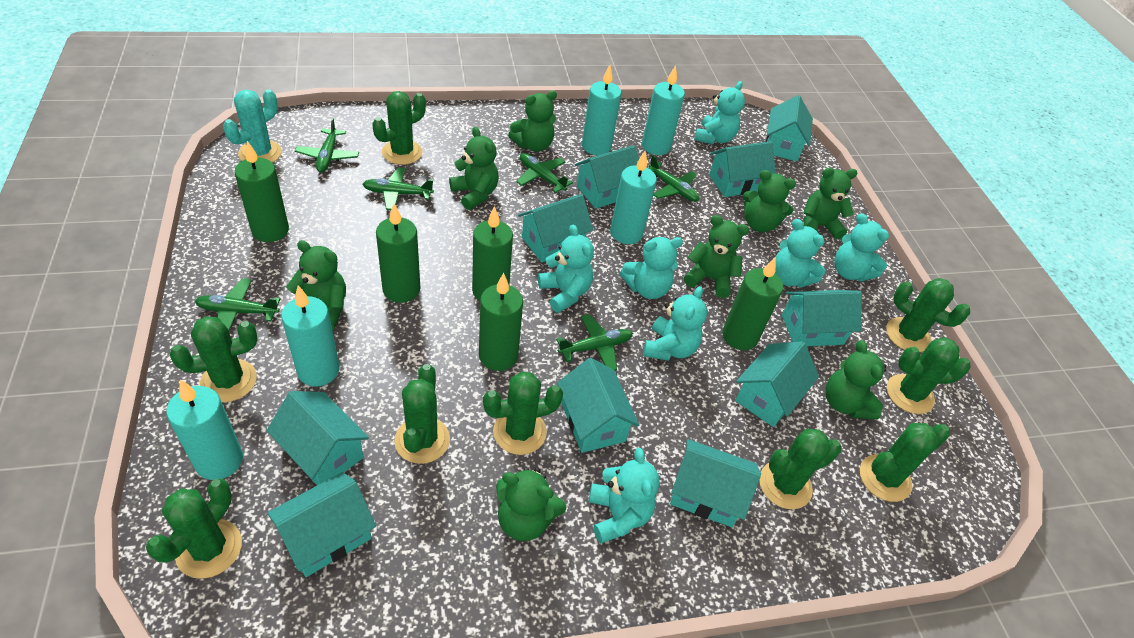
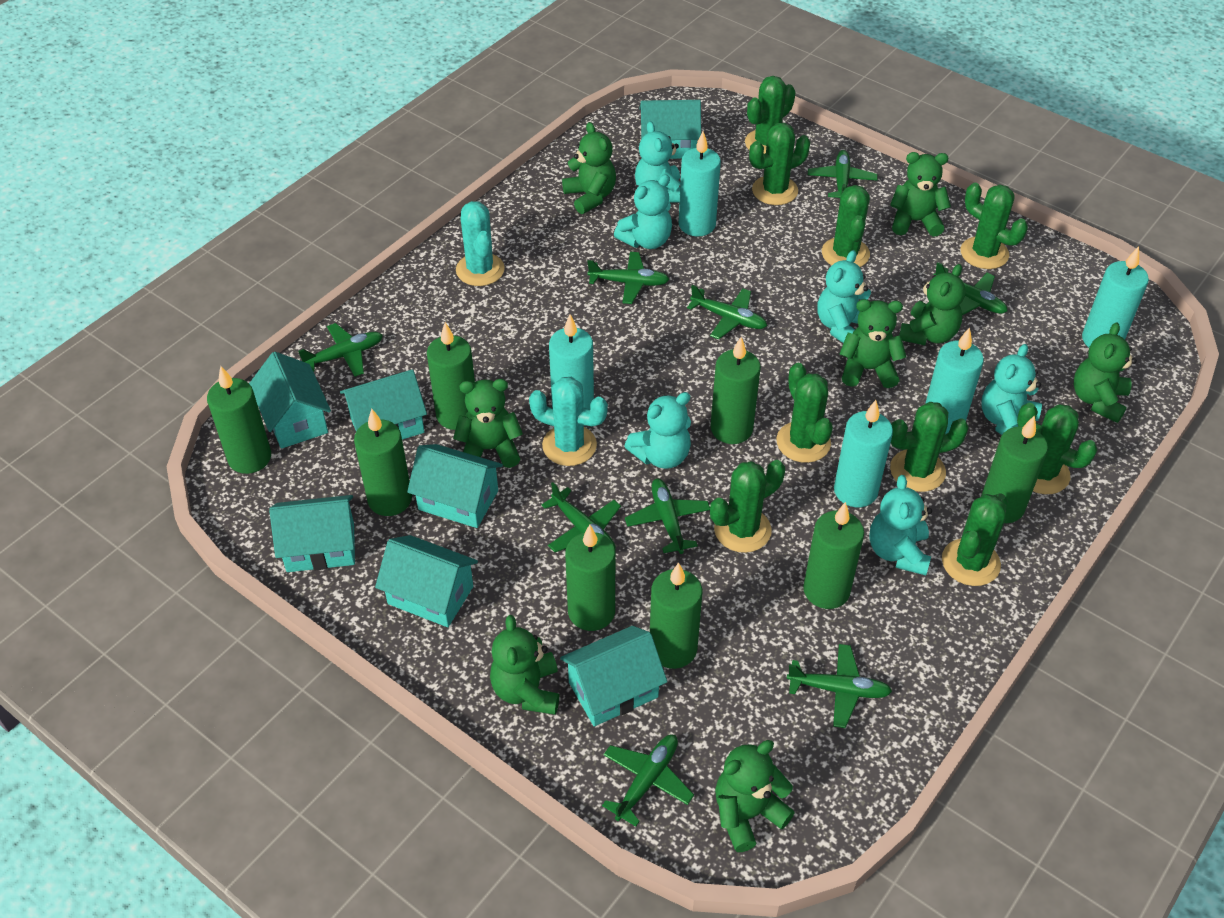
green candle: 5 -> 8
green plane: 6 -> 9
turquoise cactus: 1 -> 2
turquoise house: 10 -> 7
turquoise teddy bear: 7 -> 6

